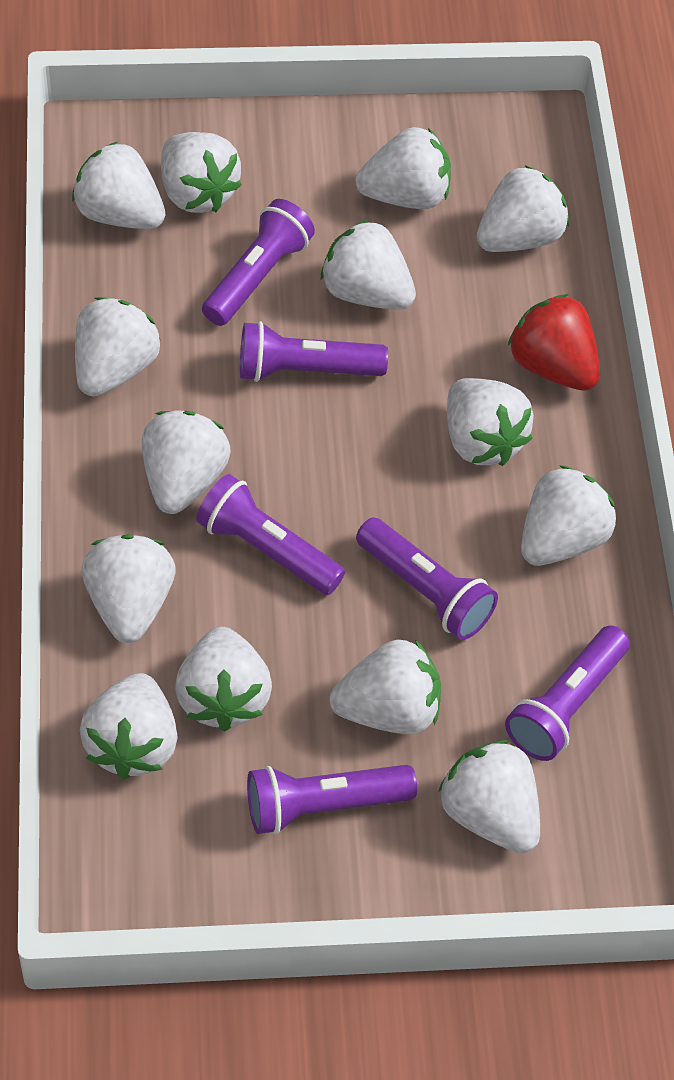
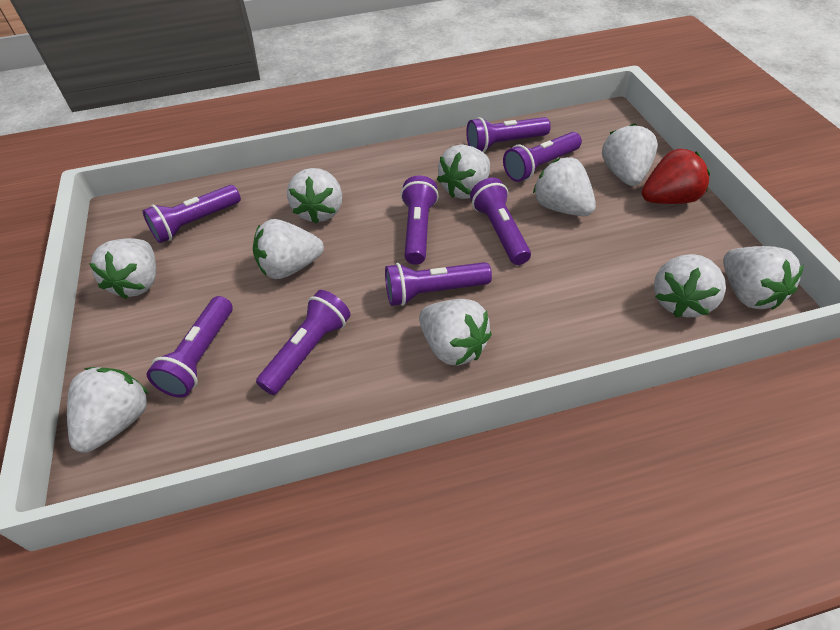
purple flashlight: 6 -> 8
white strawberry: 14 -> 10

